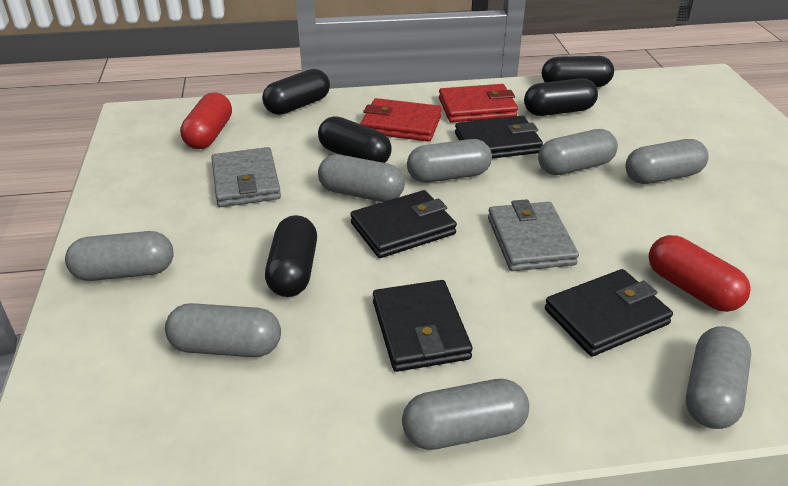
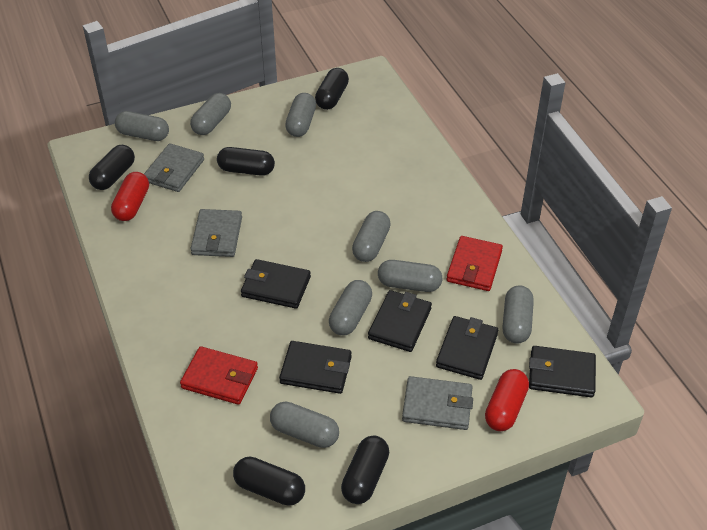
black wallet: 4 -> 5
grey wallet: 2 -> 3

